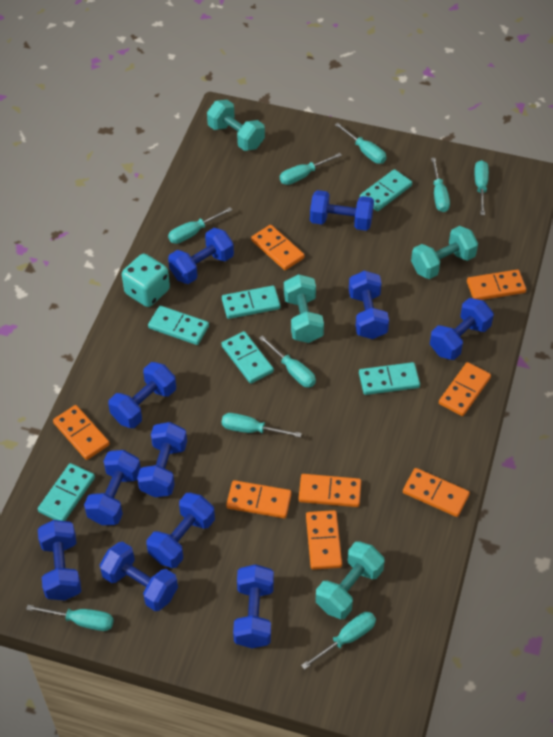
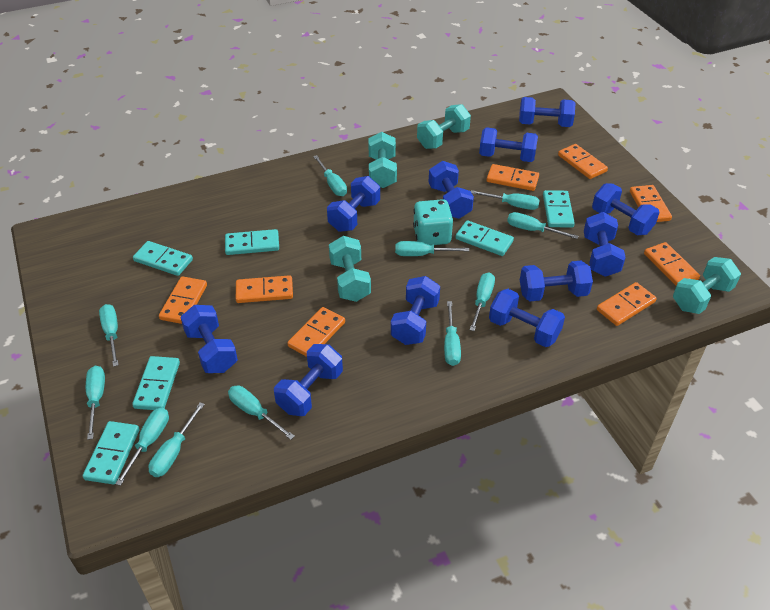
turquoise screwdriver: 9 -> 11

